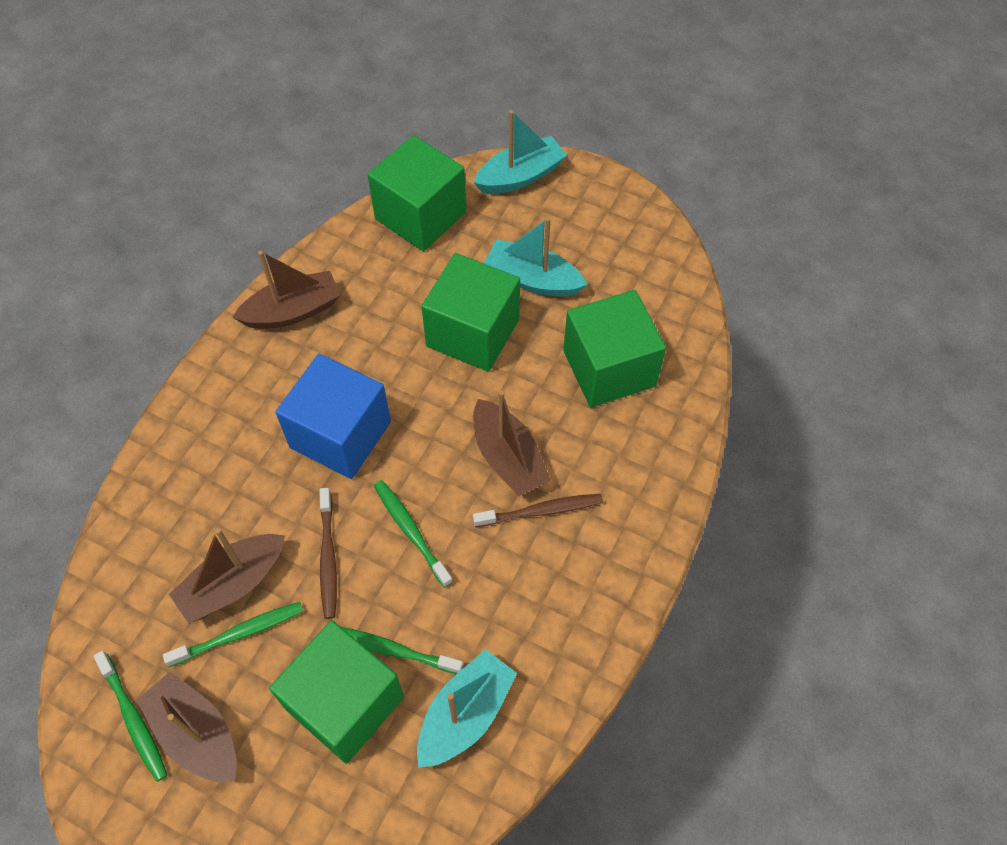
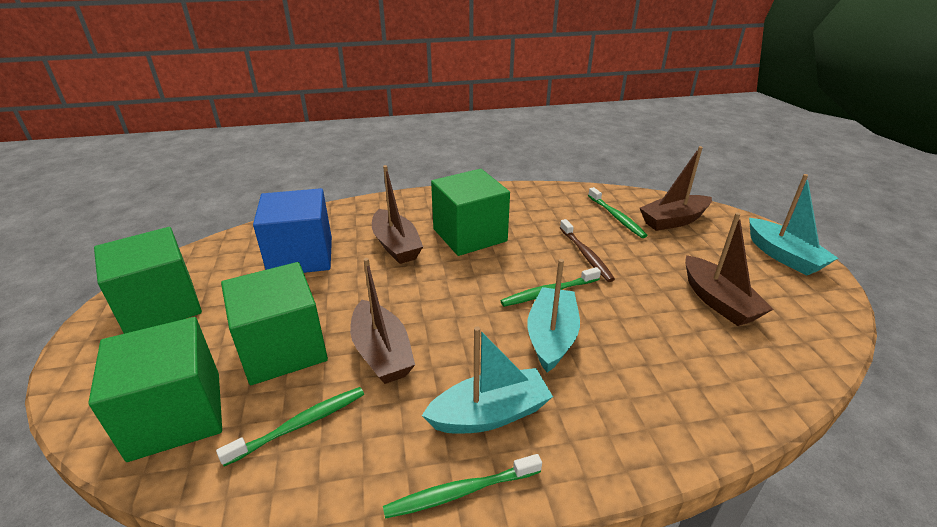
brown toothbrush: 2 -> 1

